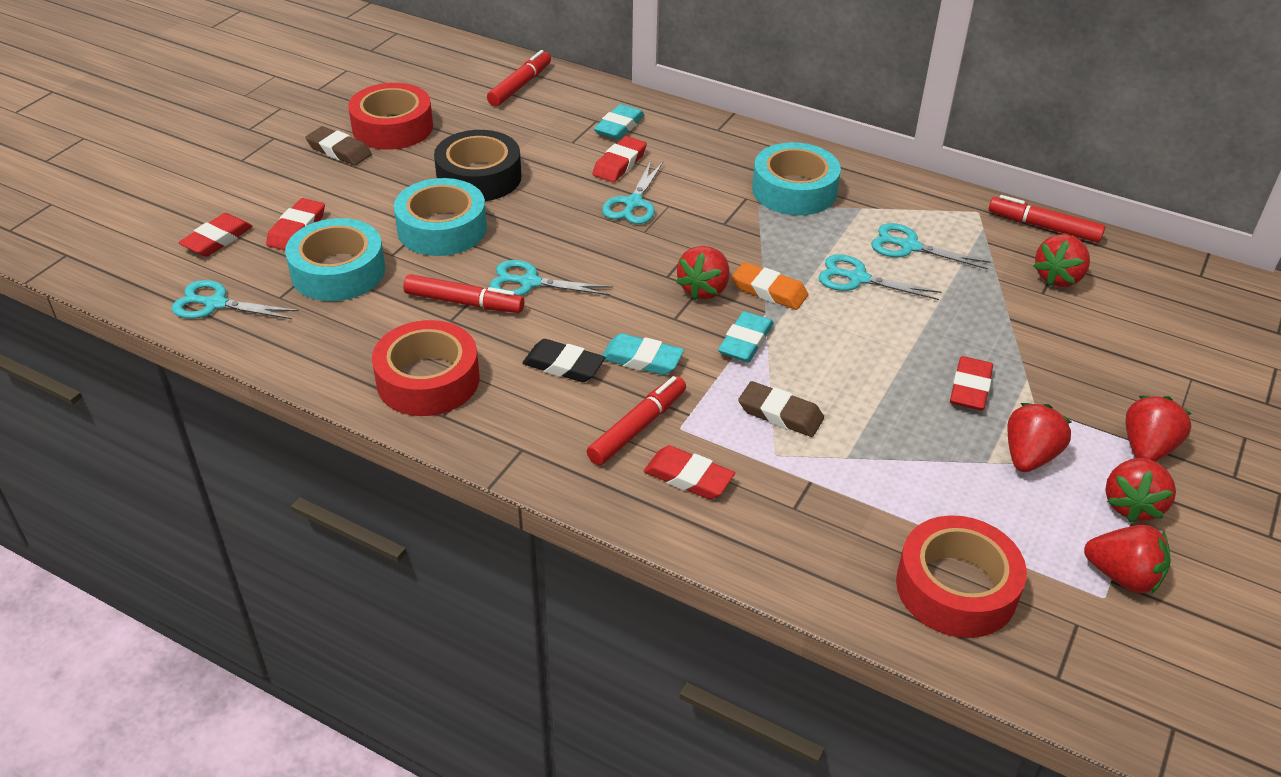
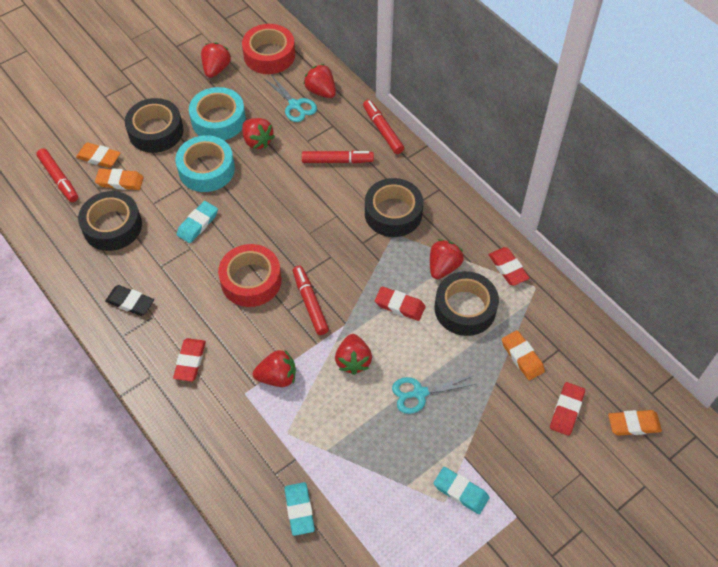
black tape: 1 -> 4
brown eraser: 2 -> 0
orange eraser: 1 -> 4
red eraser: 5 -> 4
red tape: 3 -> 2
turquoise scissors: 5 -> 2
turquoise tape: 3 -> 2

